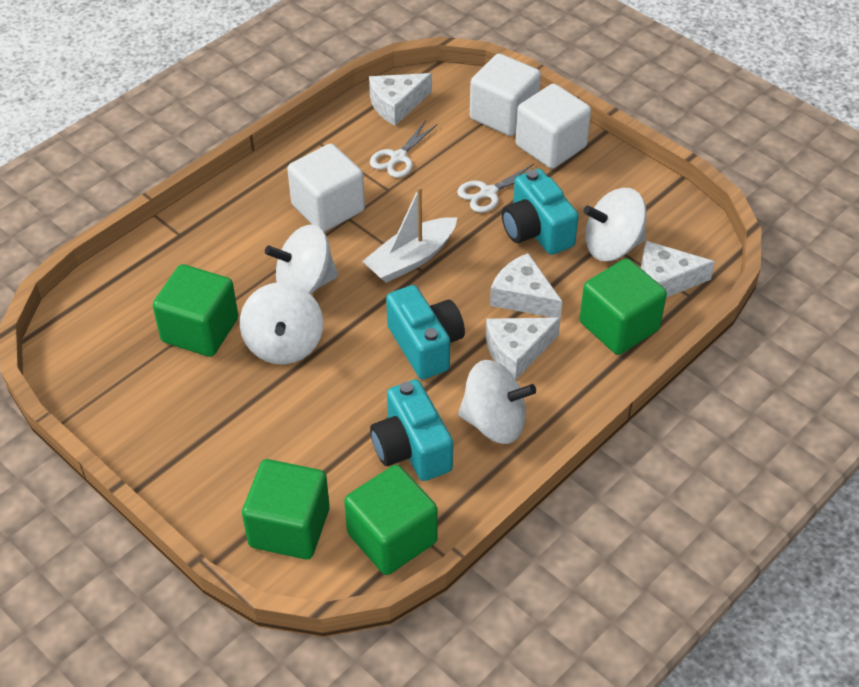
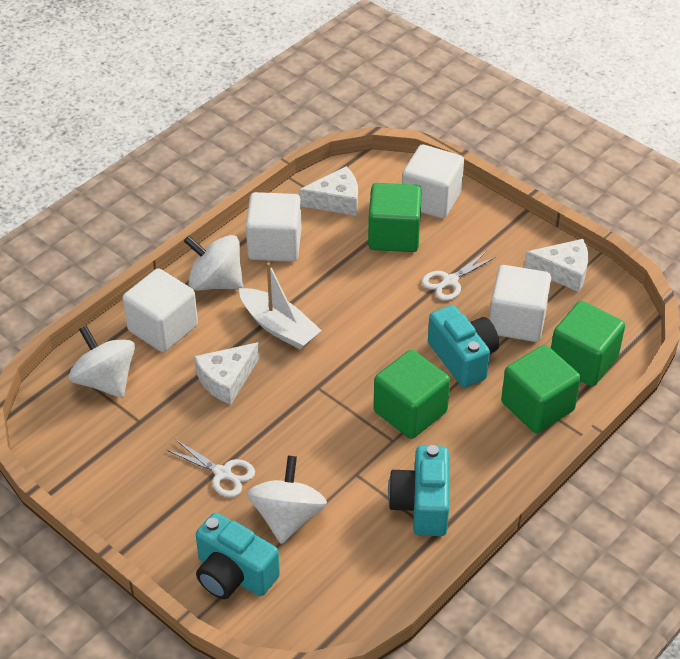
white cheese: 4 -> 3
white cube: 3 -> 4
white spinning top: 4 -> 3

